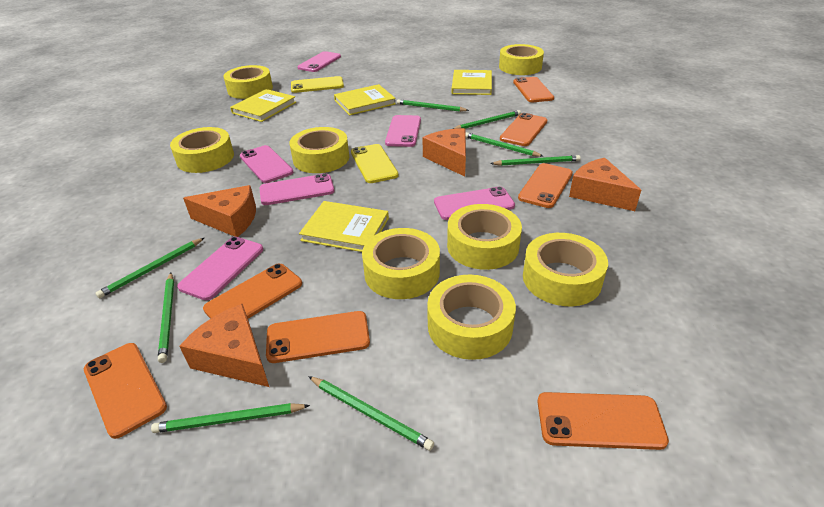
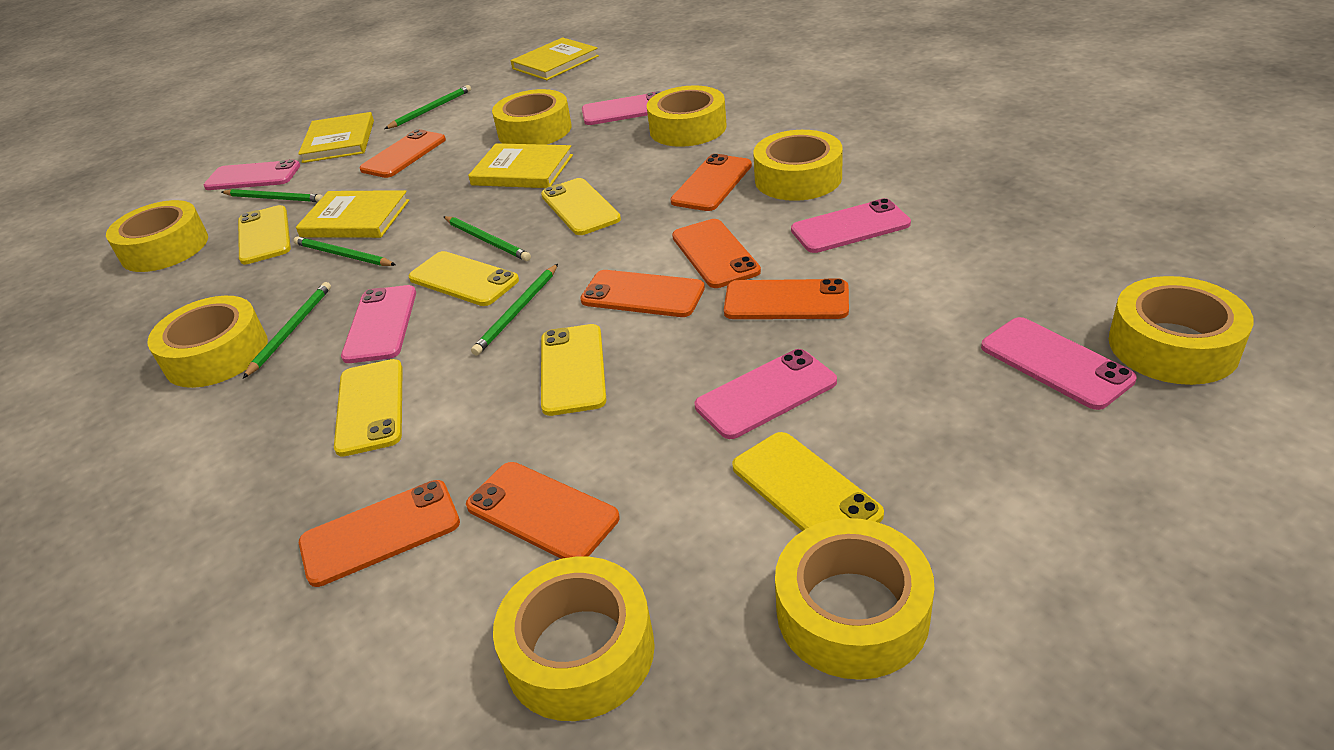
green pencil: 8 -> 6
orange cheese: 4 -> 0
yellow phone: 2 -> 6

